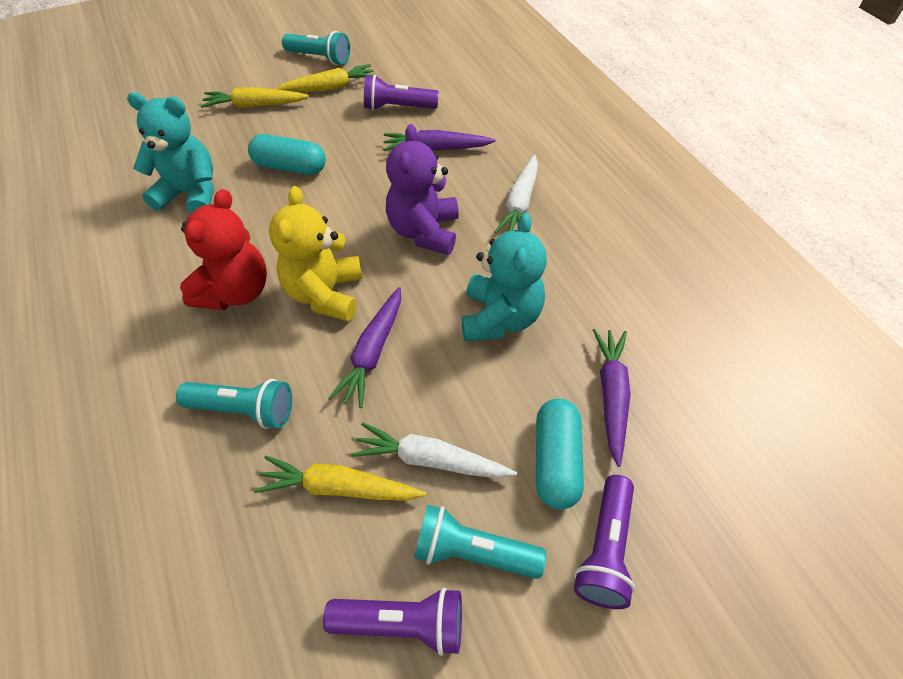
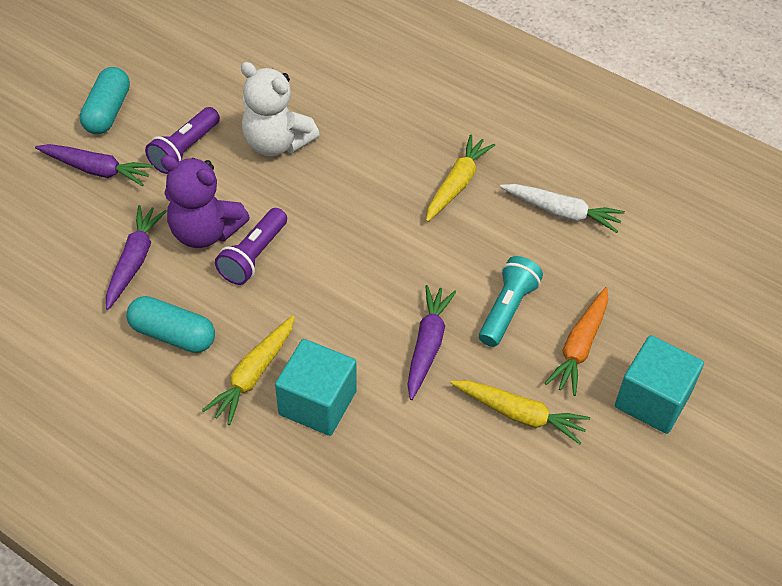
orange carrot: 0 -> 1
purple flashlight: 3 -> 2
red teddy bear: 1 -> 0
turquoise cube: 0 -> 2
turquoise flashlight: 3 -> 1
turquoise teddy bear: 2 -> 0
white carrot: 2 -> 1
white teddy bear: 0 -> 1
yellow teddy bear: 1 -> 0

